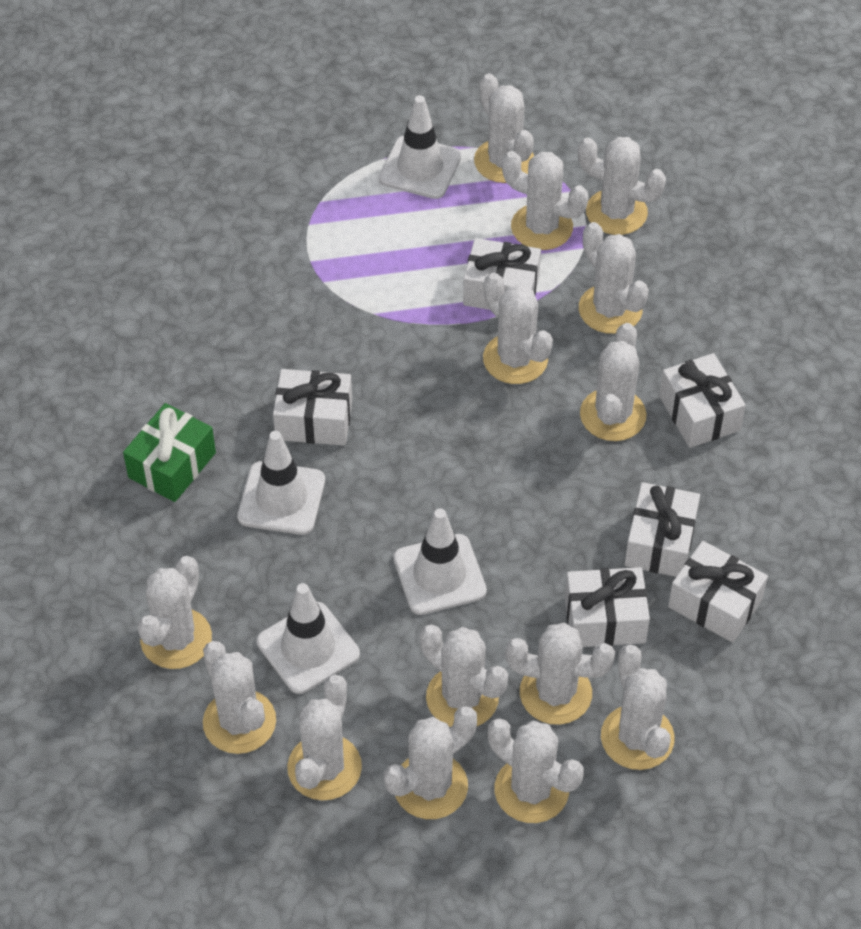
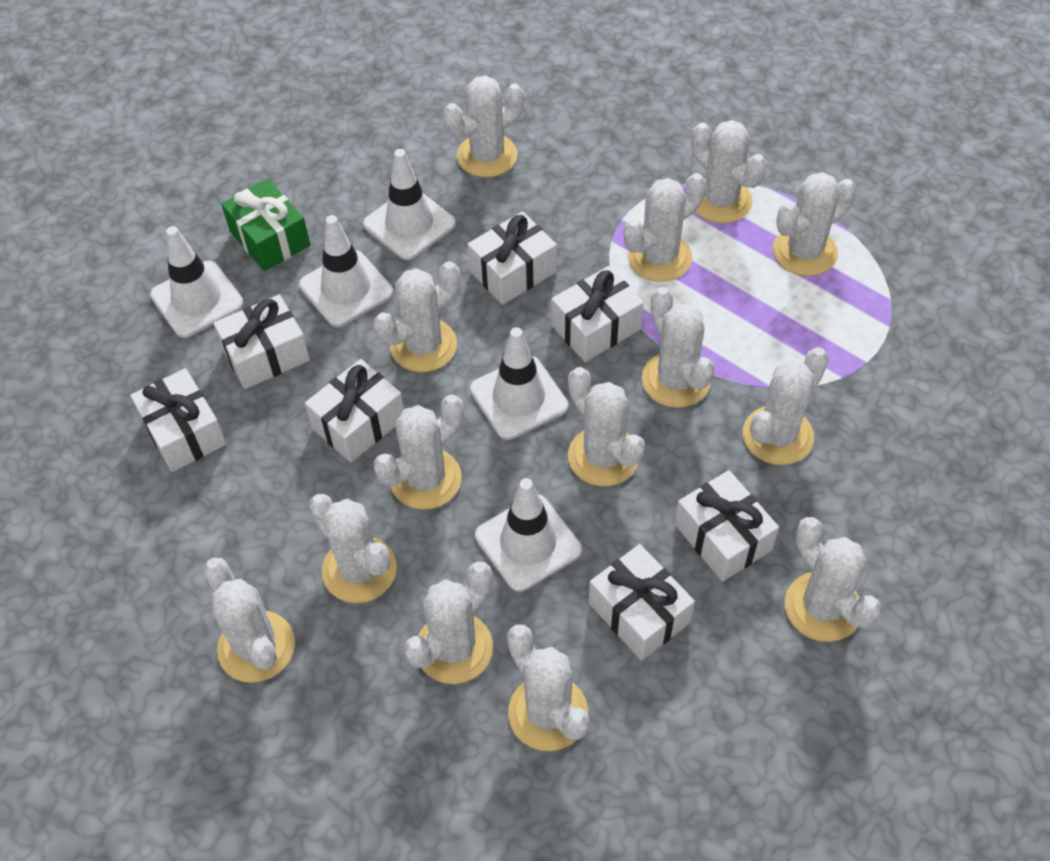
white gift: 6 -> 7
white traffic cone: 4 -> 5

